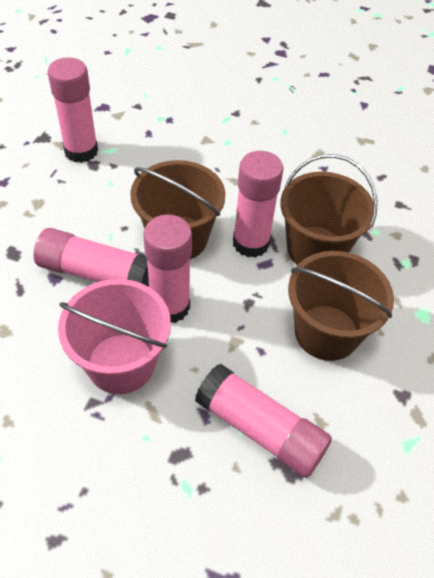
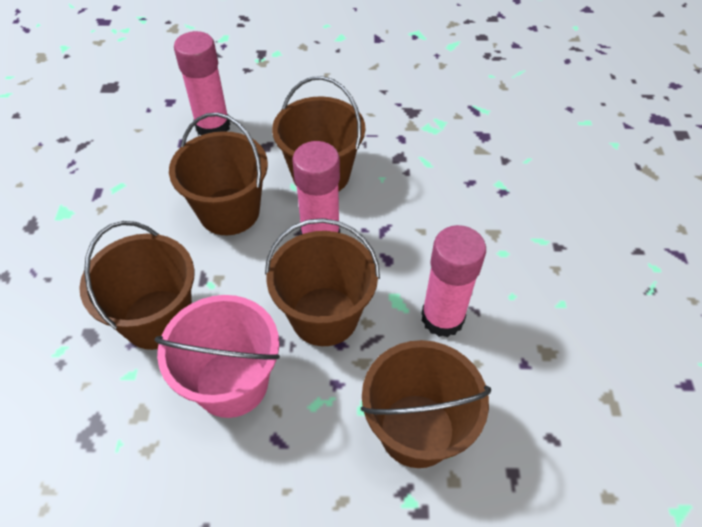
brown bucket: 3 -> 5
pink glue stick: 5 -> 3

